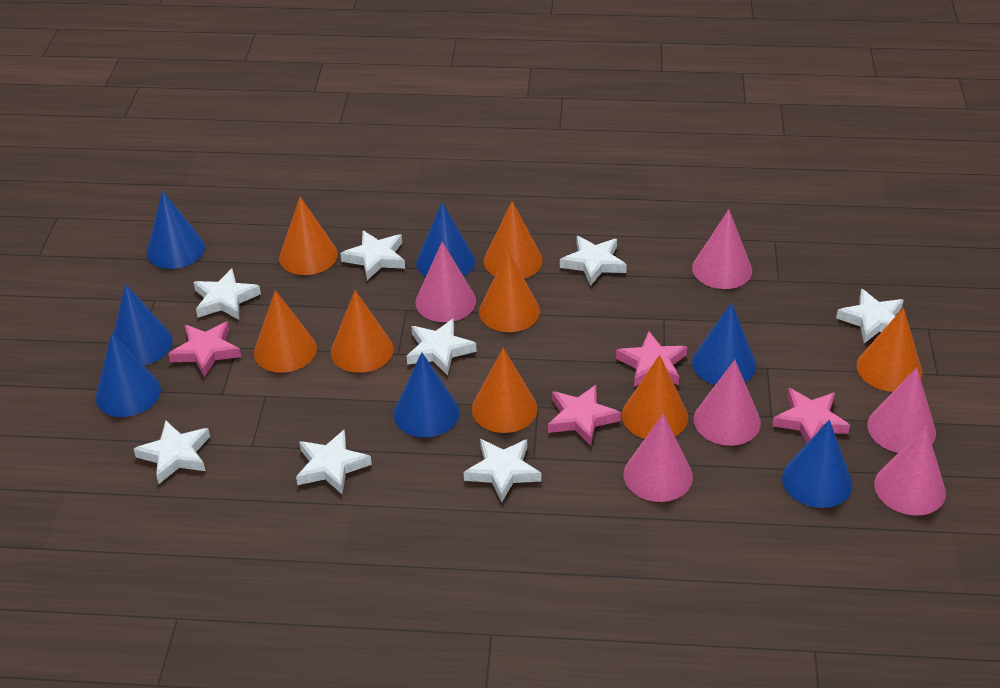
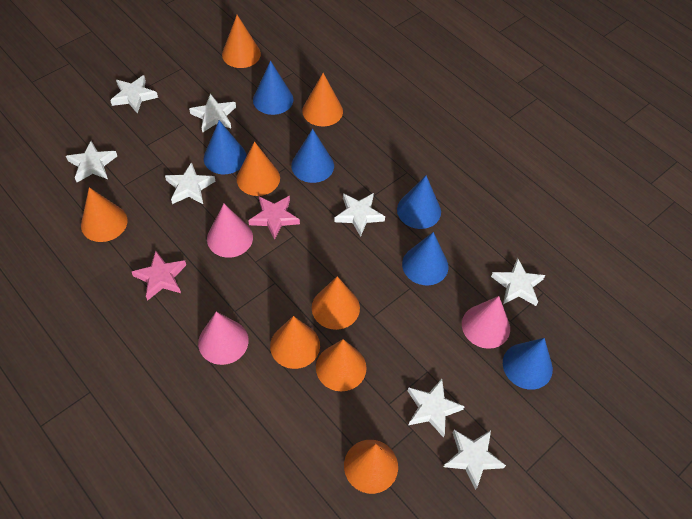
blue cone: 7 -> 6
pink cone: 6 -> 3
pink star: 4 -> 2

